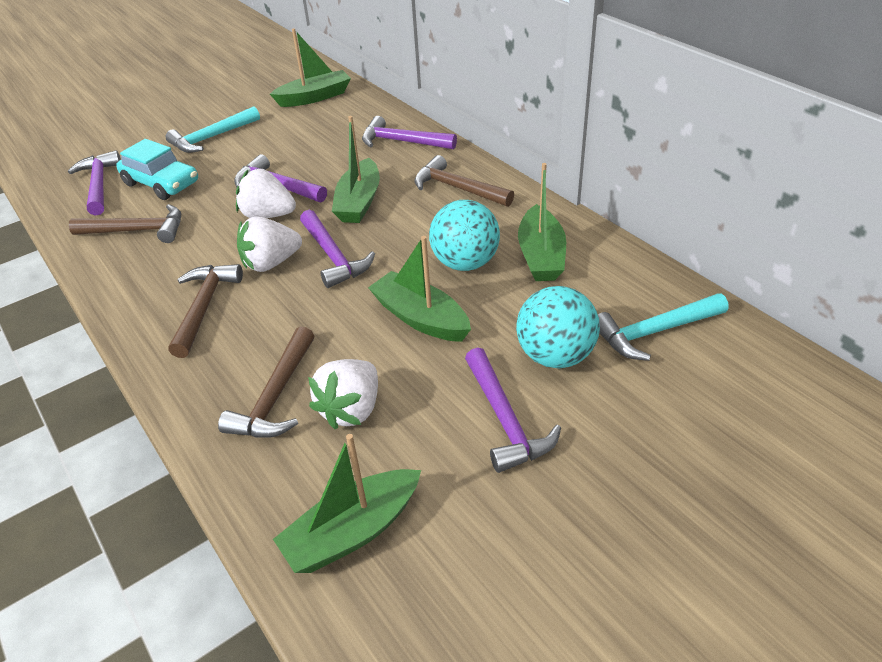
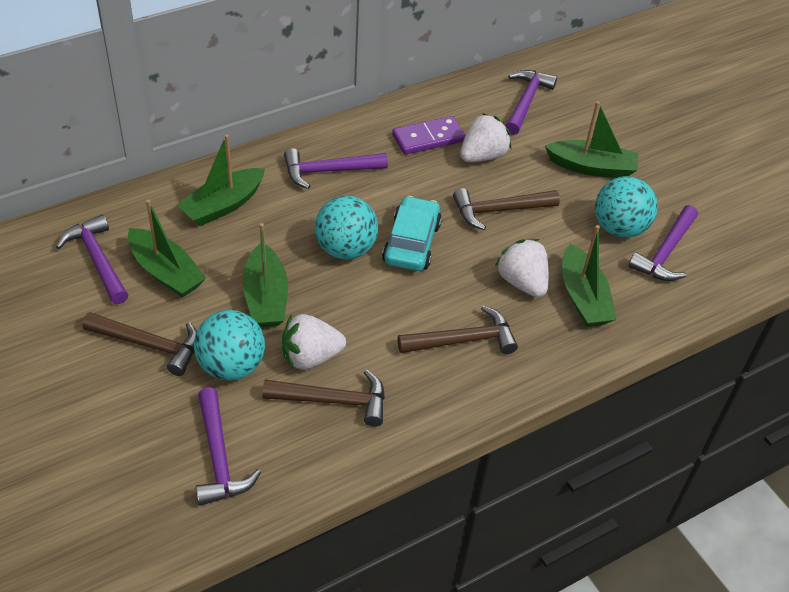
purple domino: 0 -> 1
turquoise ball: 2 -> 3
turquoise hammer: 2 -> 0

